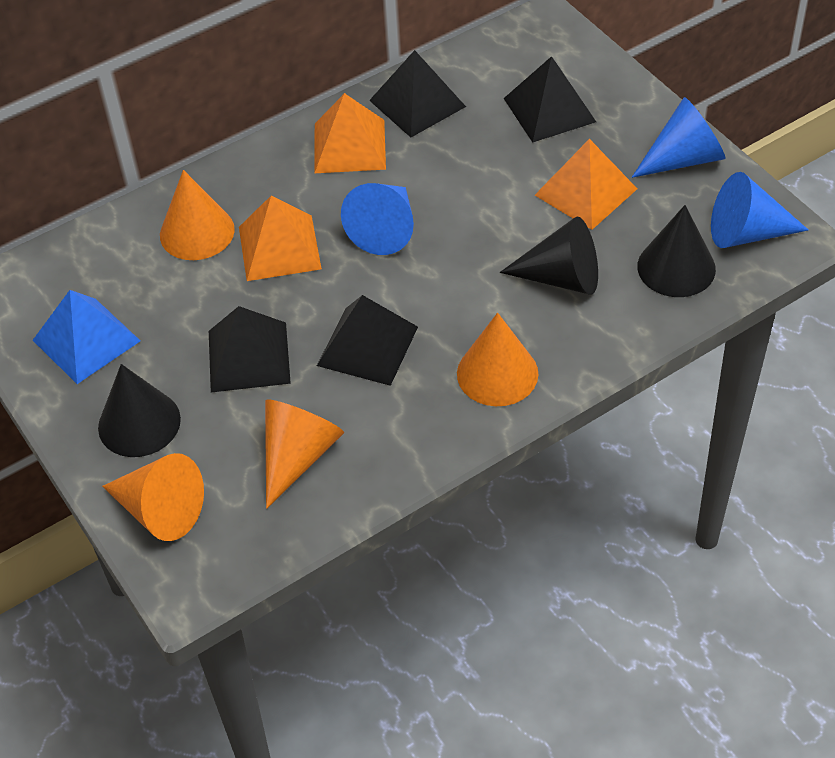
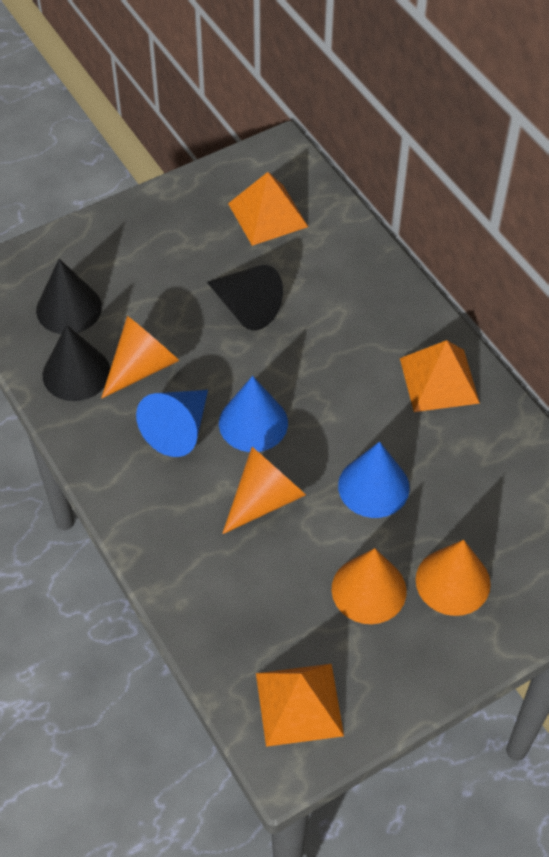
black pyramid: 4 -> 0
blue pyramid: 1 -> 0

